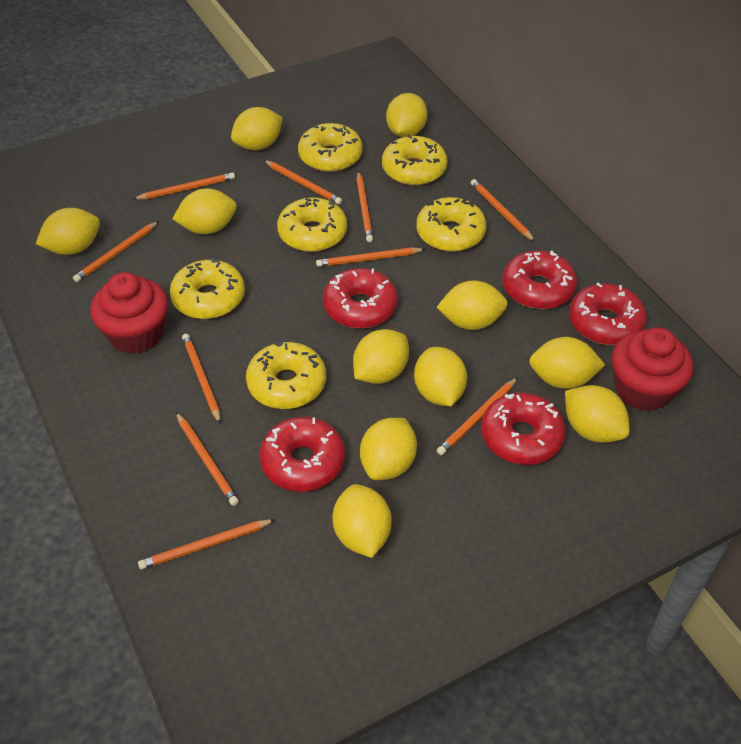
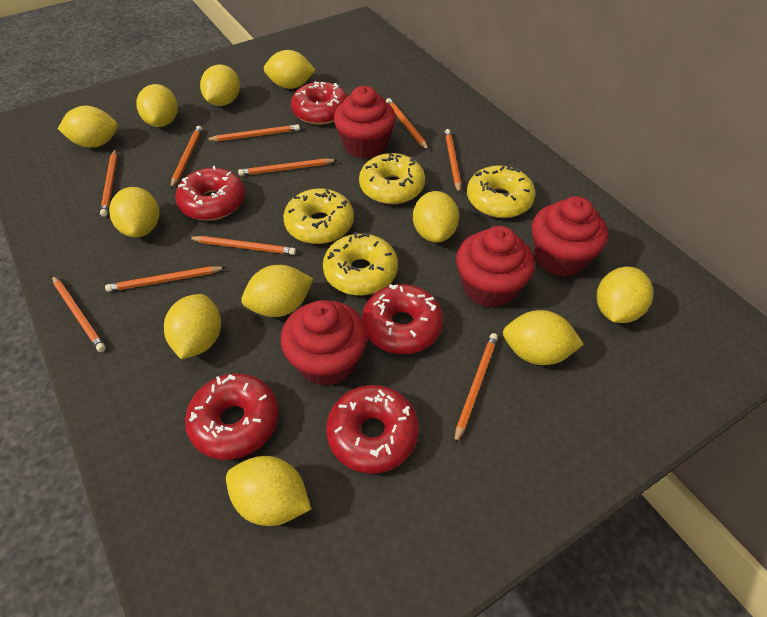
red cupcake: 2 -> 4
yellow donut: 6 -> 4

